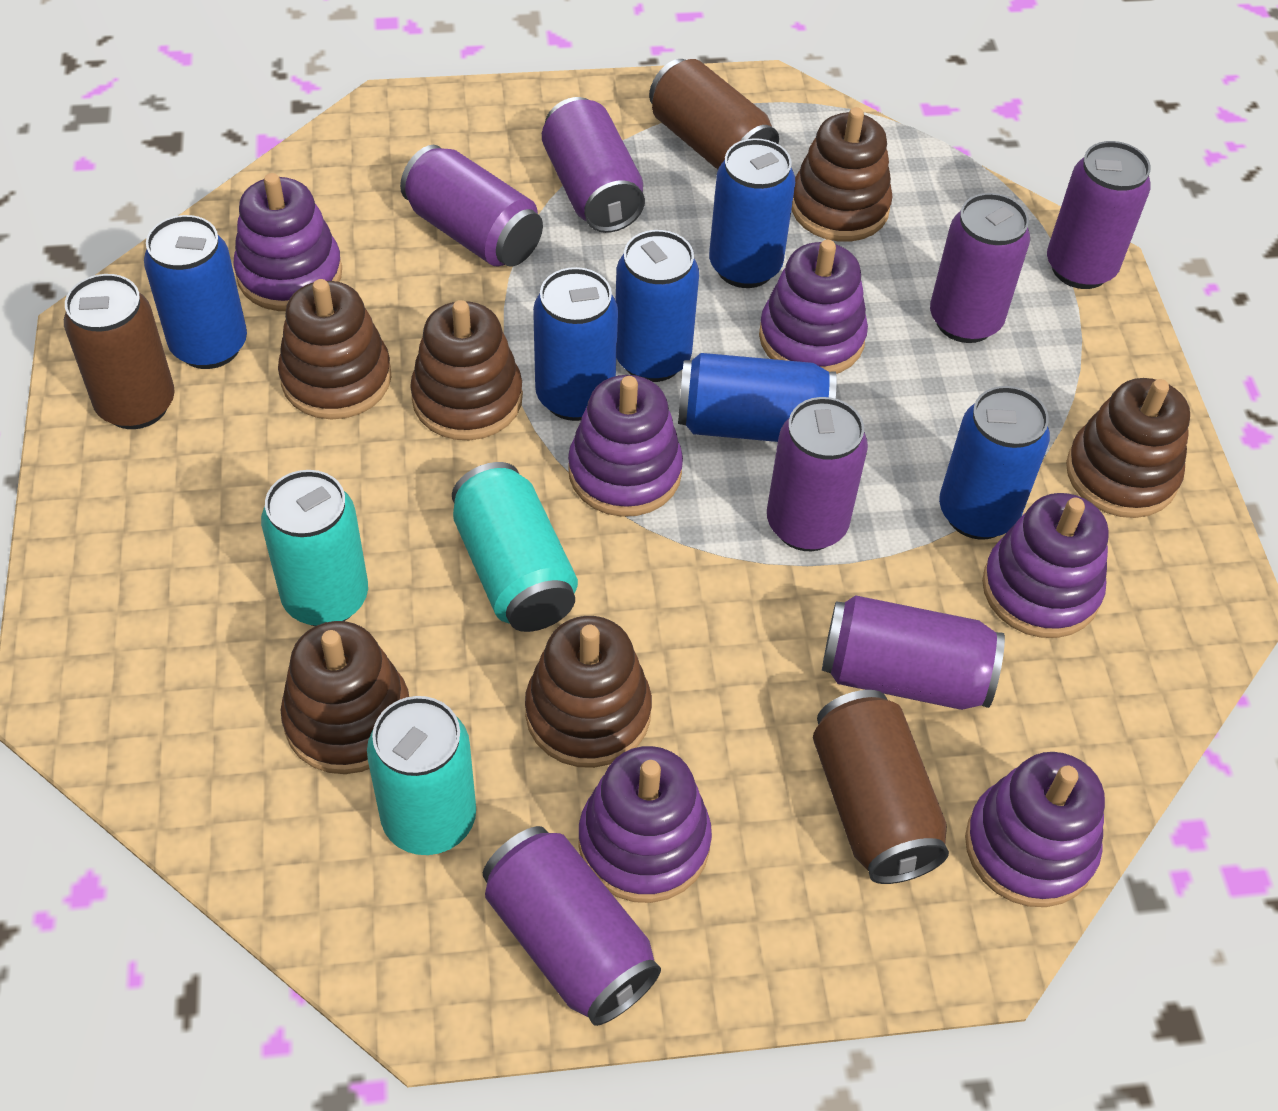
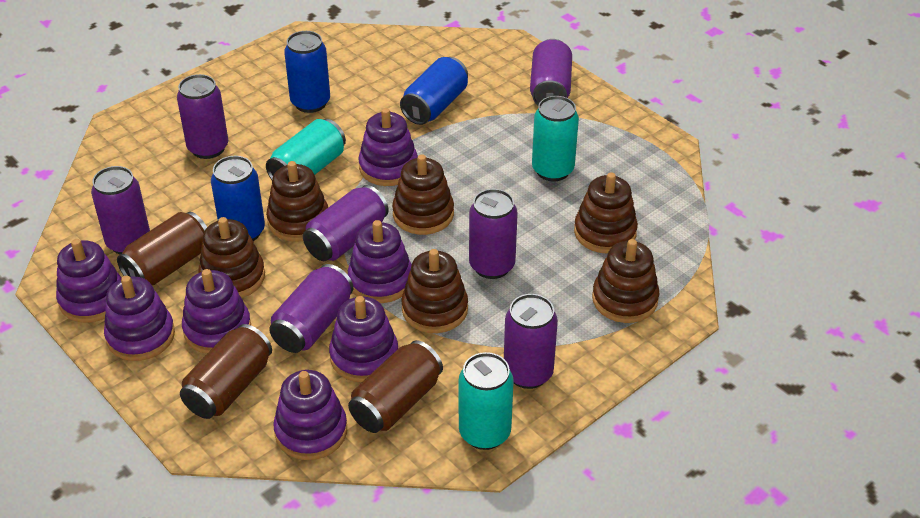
blue can: 6 -> 3
purple stacking toy: 6 -> 7

